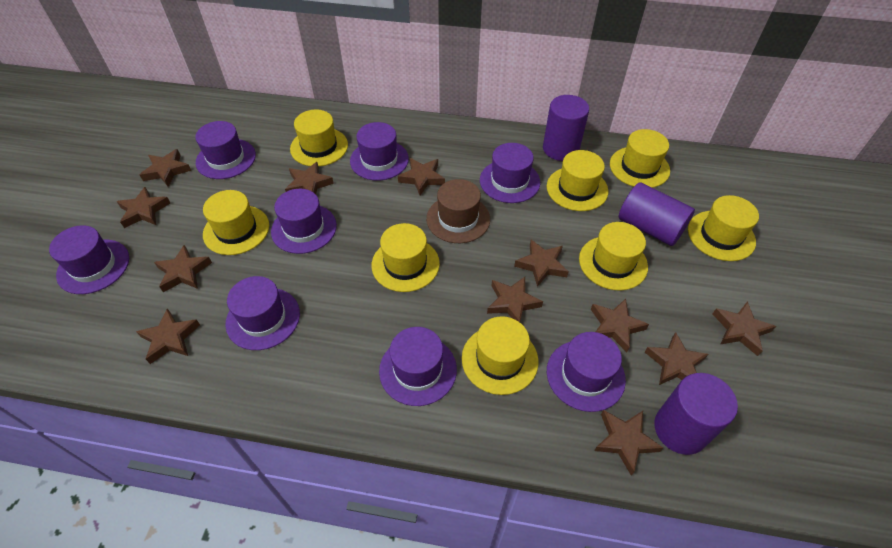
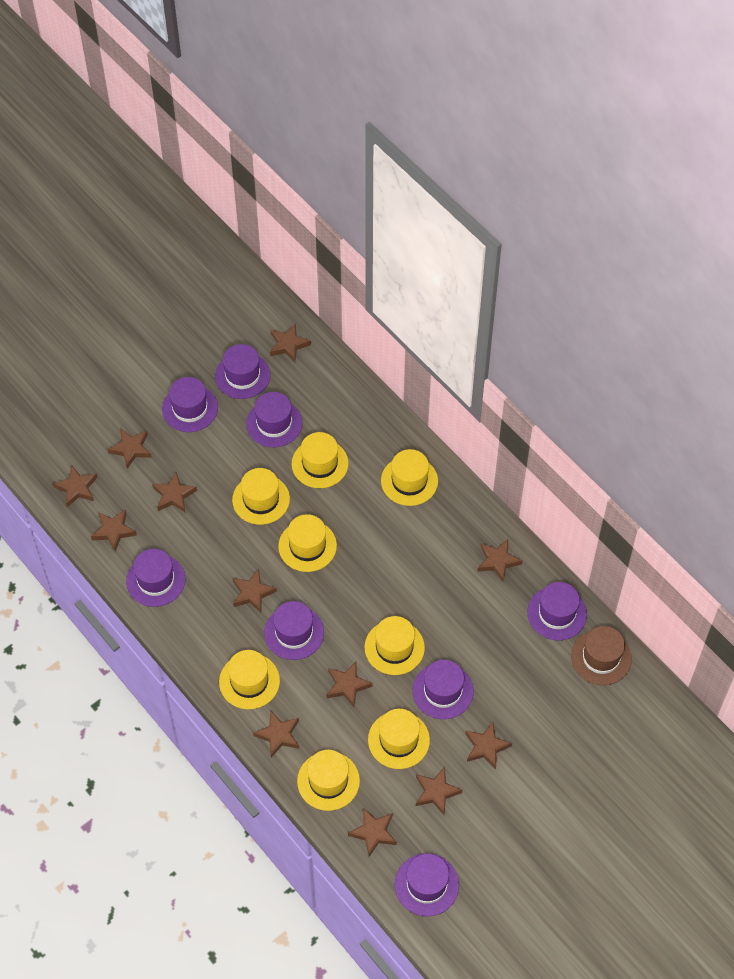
purple cylinder: 3 -> 0

